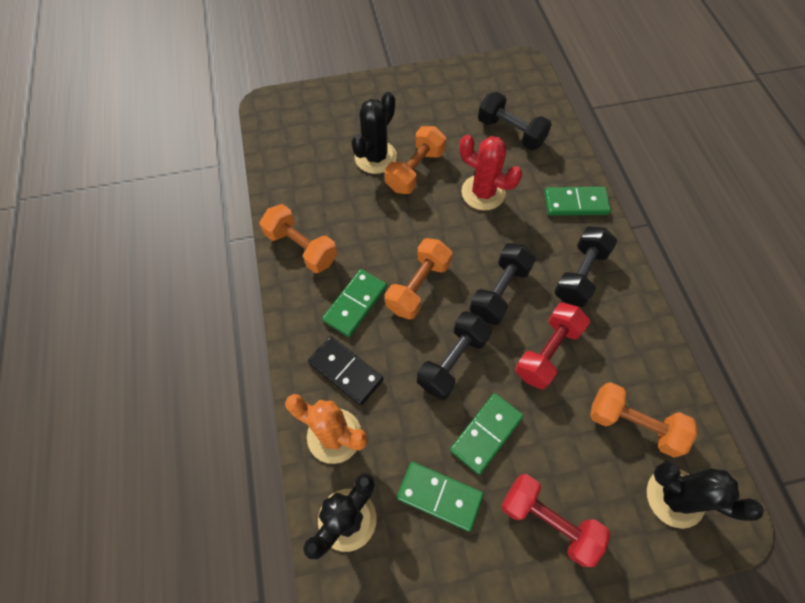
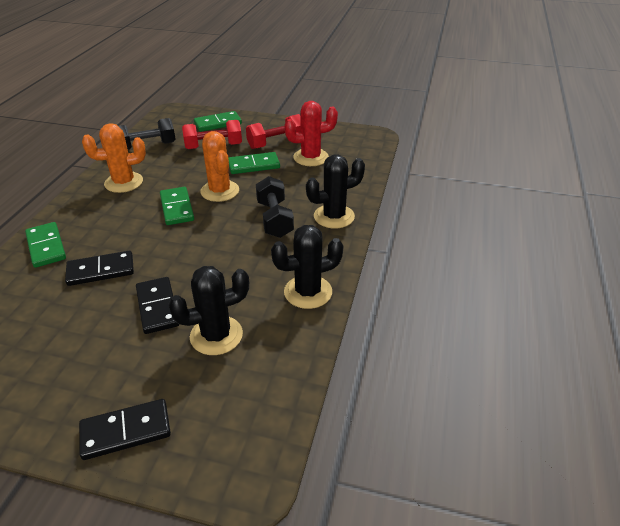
black domino: 1 -> 3
black dumbbell: 4 -> 2
orange cactus: 1 -> 2
orange dumbbell: 4 -> 0

